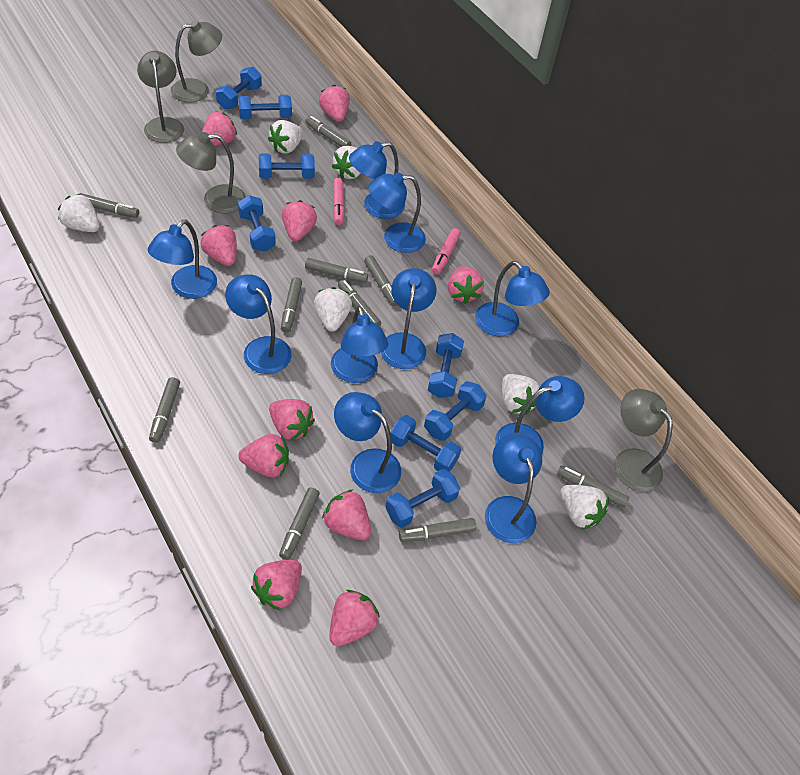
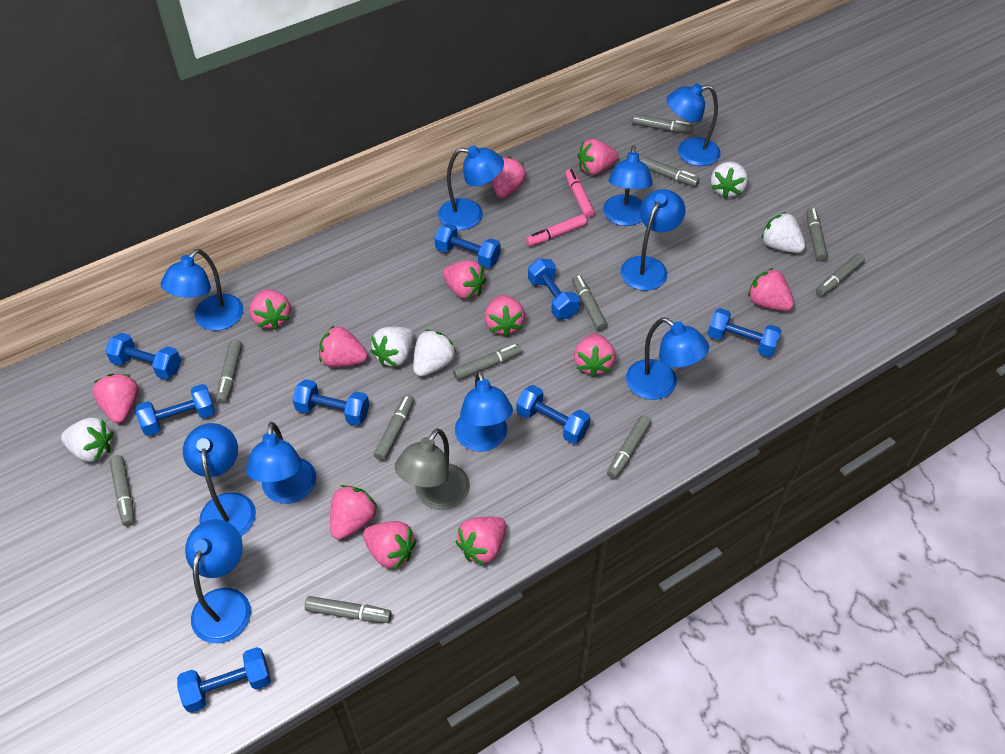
grey lamp: 4 -> 1
grey marker: 10 -> 11
pink strawberry: 10 -> 12
white strawberry: 6 -> 5

